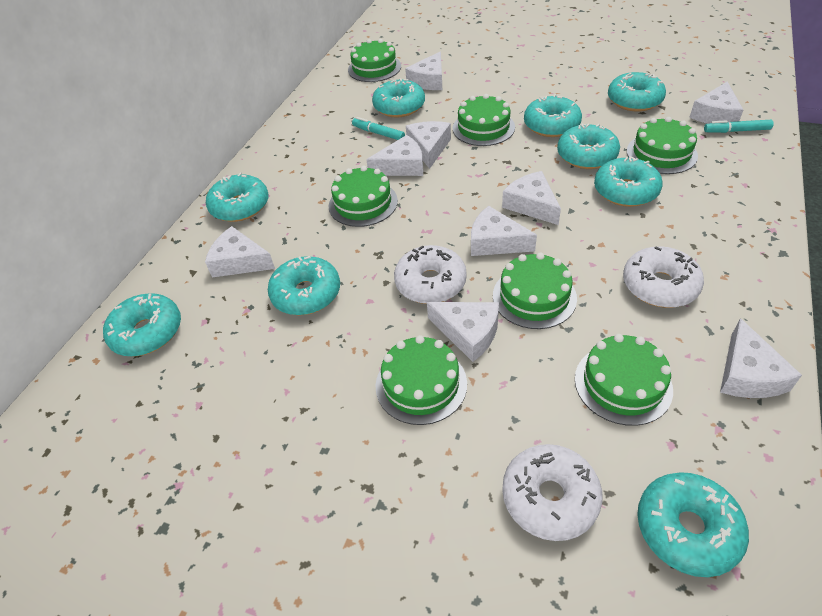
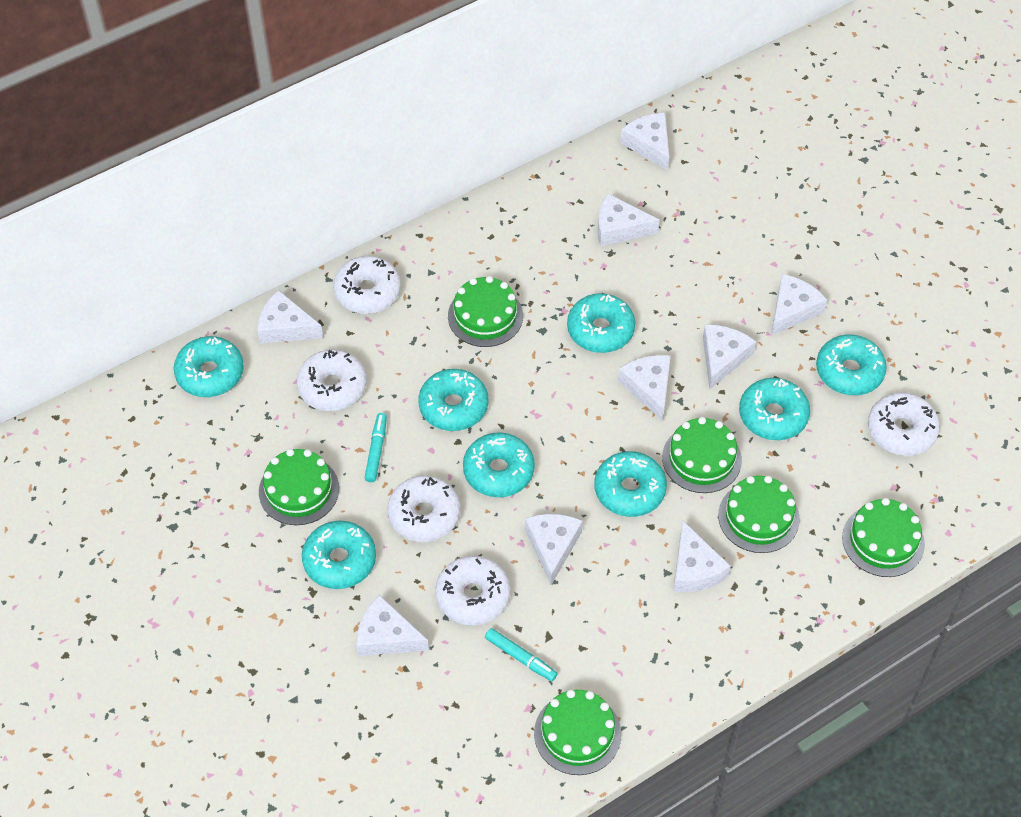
green cake: 7 -> 6
turquoise donut: 9 -> 8
white donut: 3 -> 5

